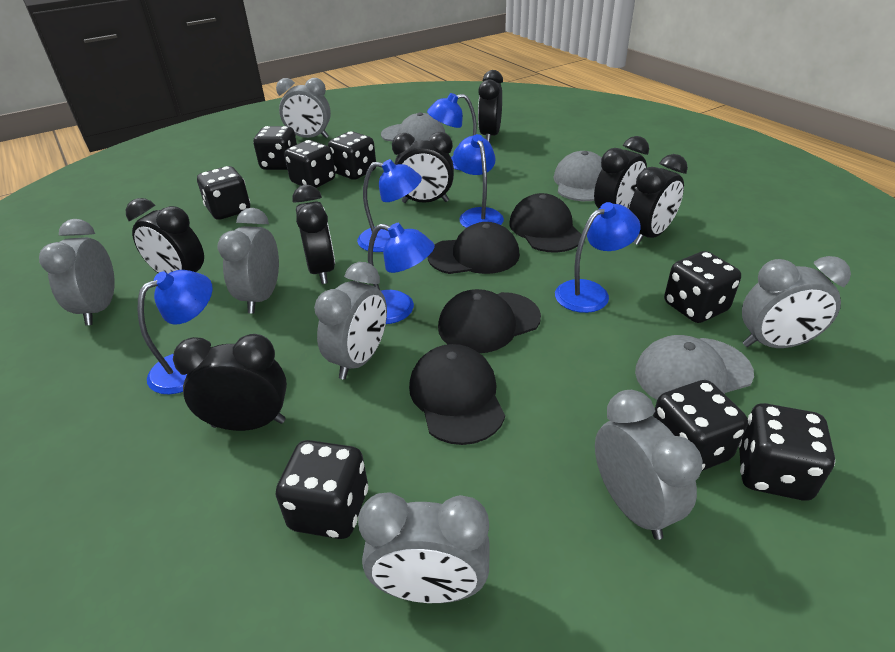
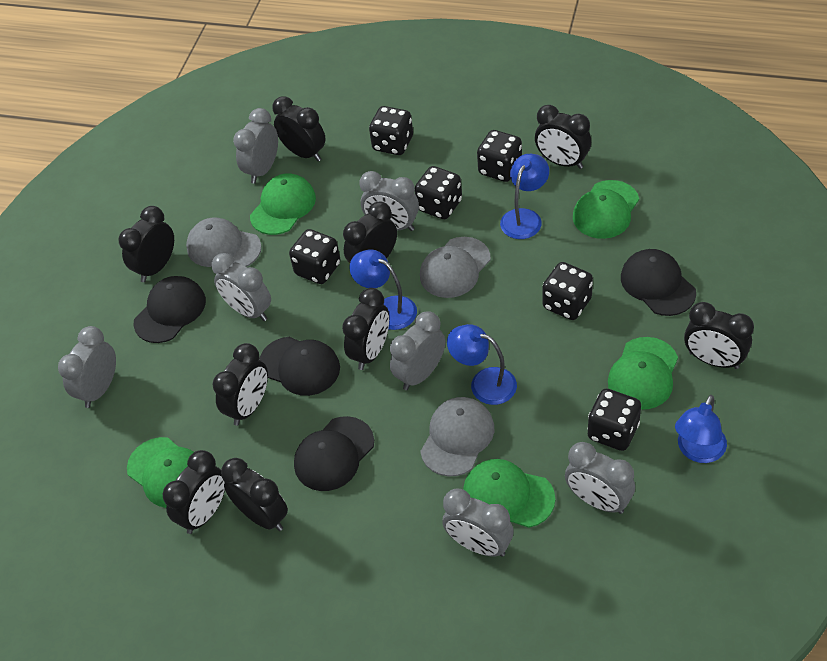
black clock: 7 -> 9
black dice: 8 -> 6
blue lamp: 6 -> 4
green cap: 0 -> 5

